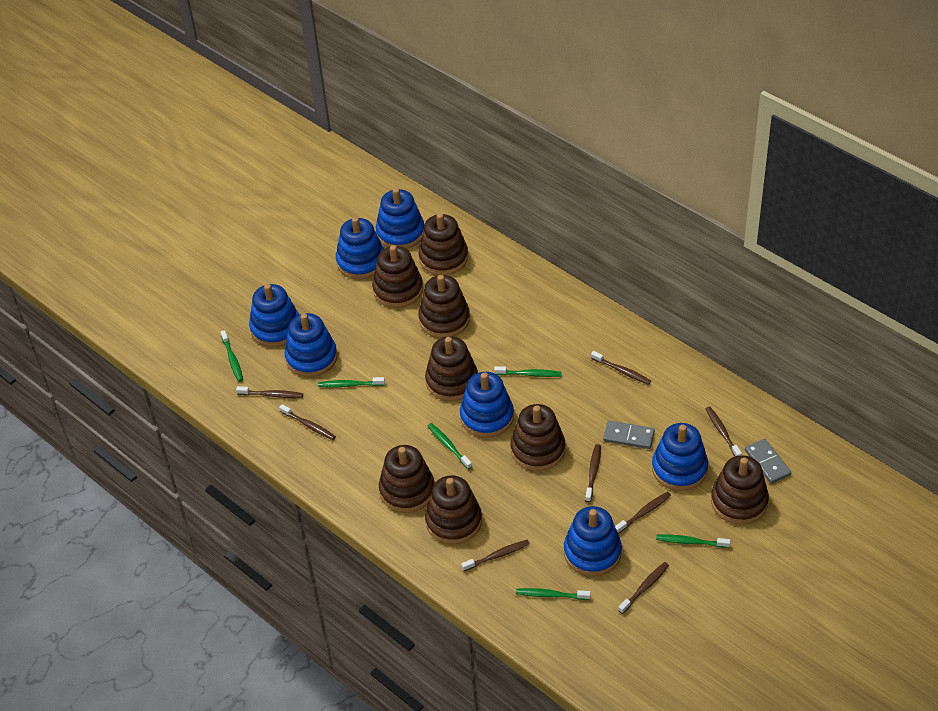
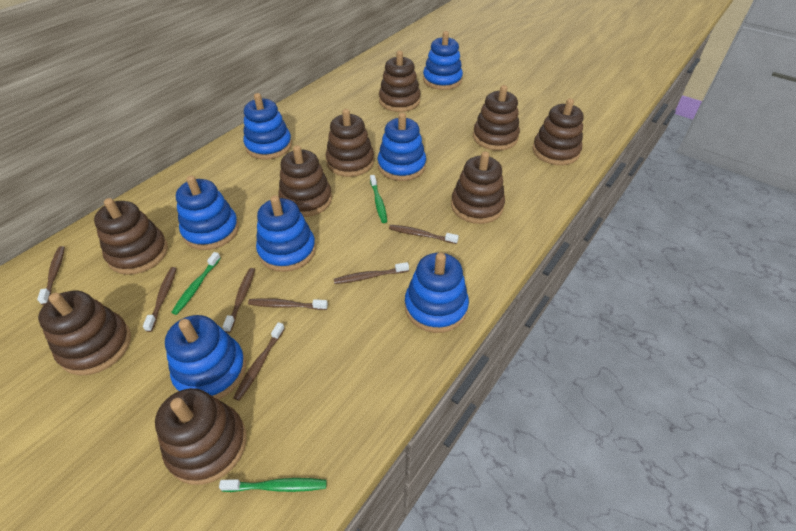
brown stacking toy: 8 -> 9
brown toothbrush: 8 -> 7
green toothbrush: 6 -> 3
grey domino: 2 -> 0

